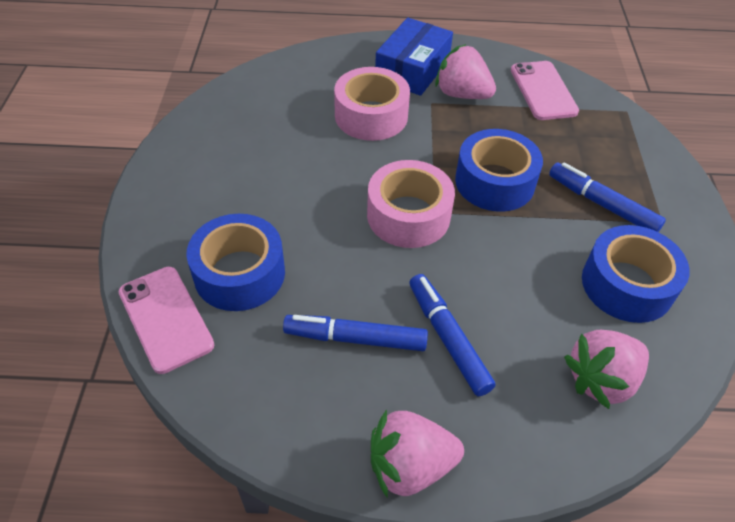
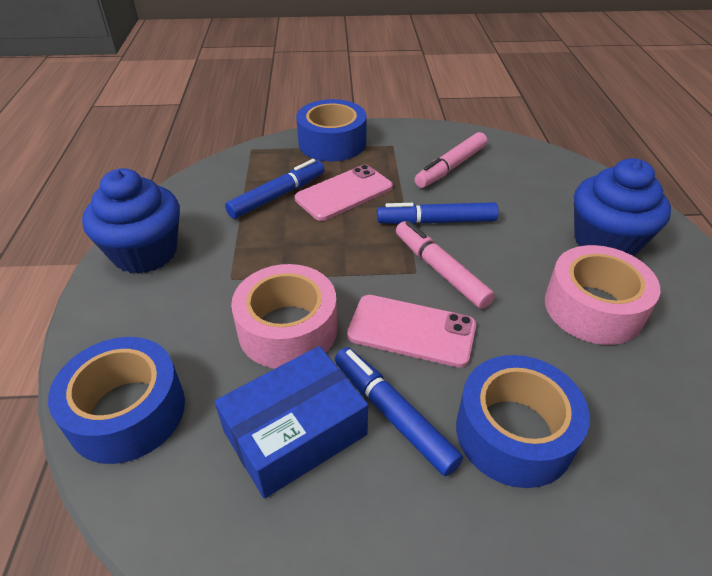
blue cupcake: 0 -> 2
pink marker: 0 -> 2
pink strawberry: 3 -> 0

